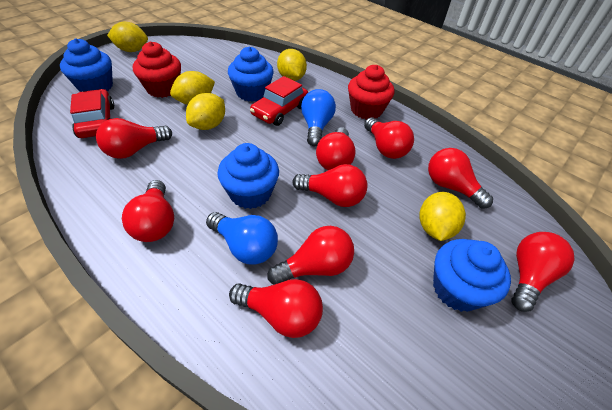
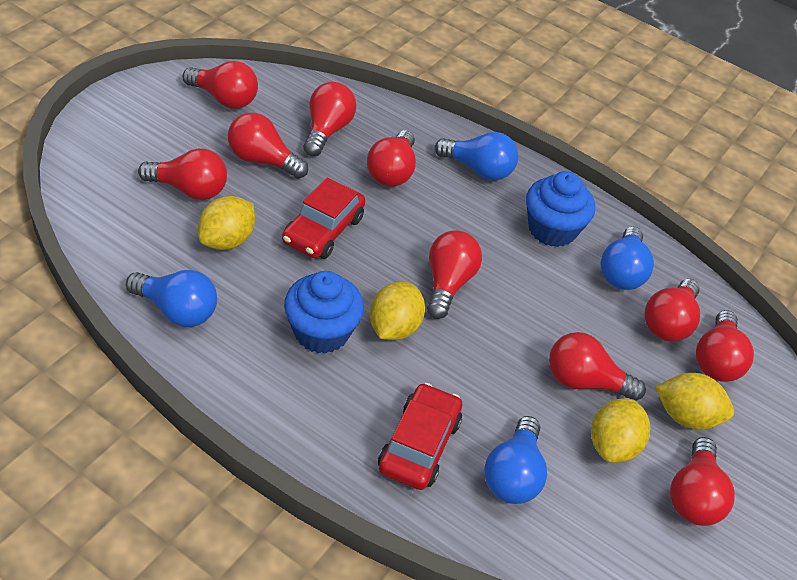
blue cupcake: 4 -> 2
blue light bulb: 2 -> 4
red cupcake: 2 -> 0
red light bulb: 9 -> 10
yellow lemon: 5 -> 4

